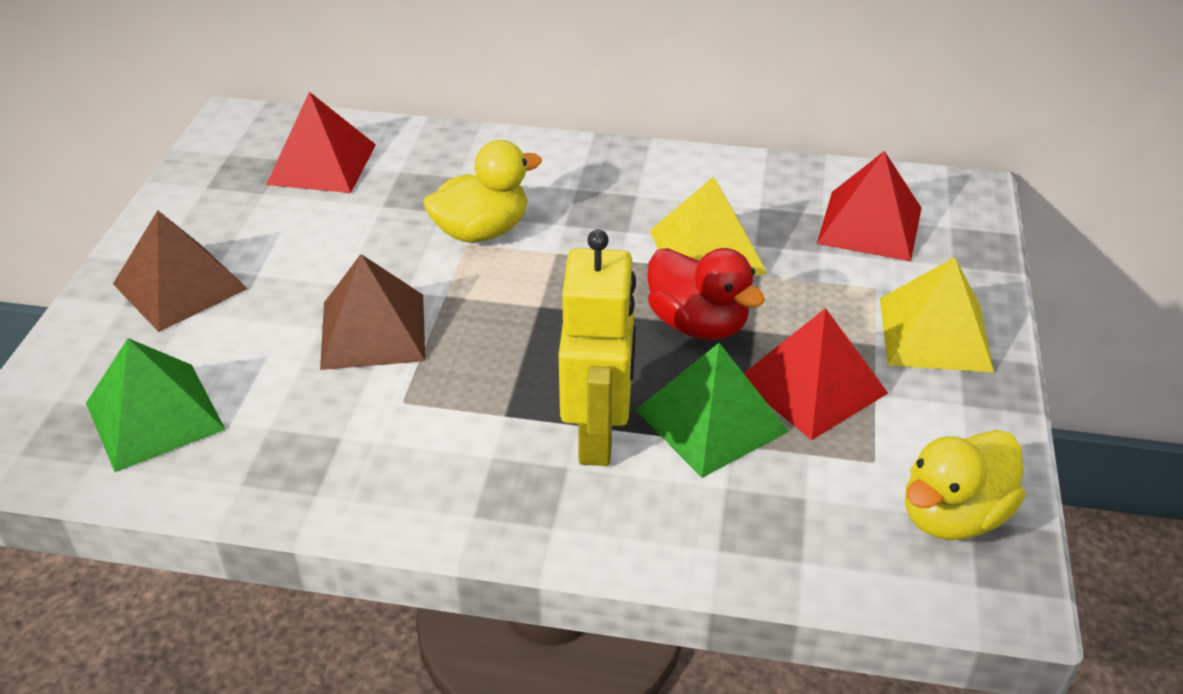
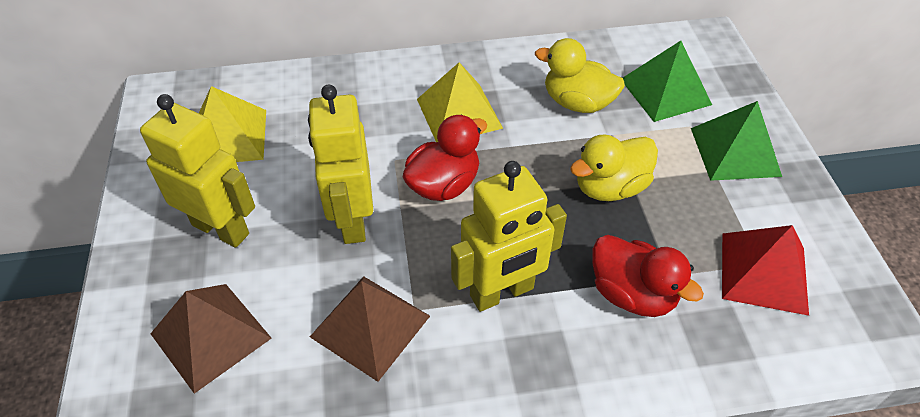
red duck: 1 -> 2
red pyramid: 3 -> 1
yellow robot: 1 -> 3

